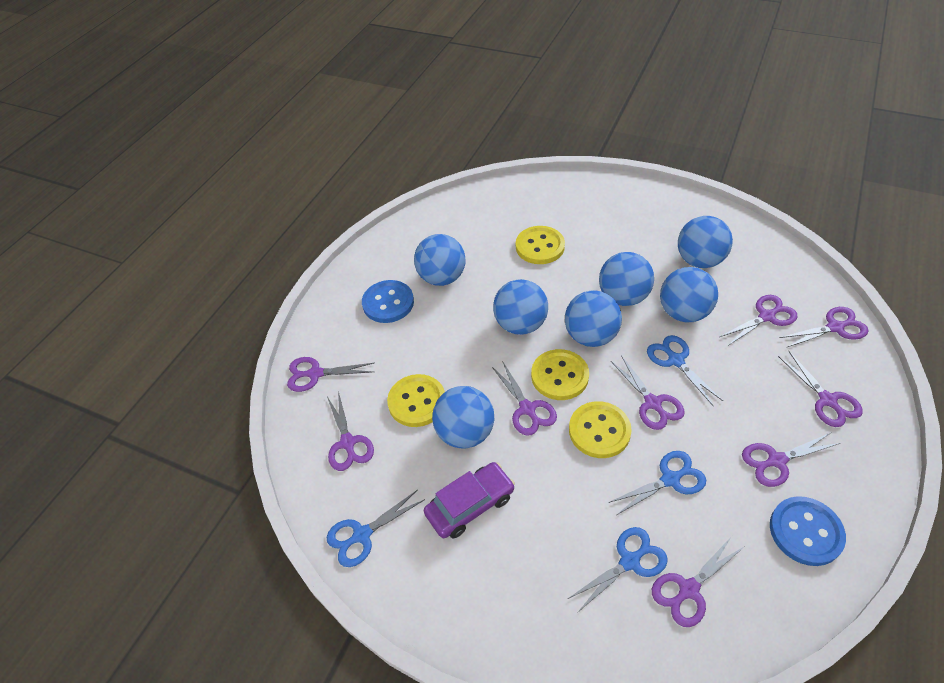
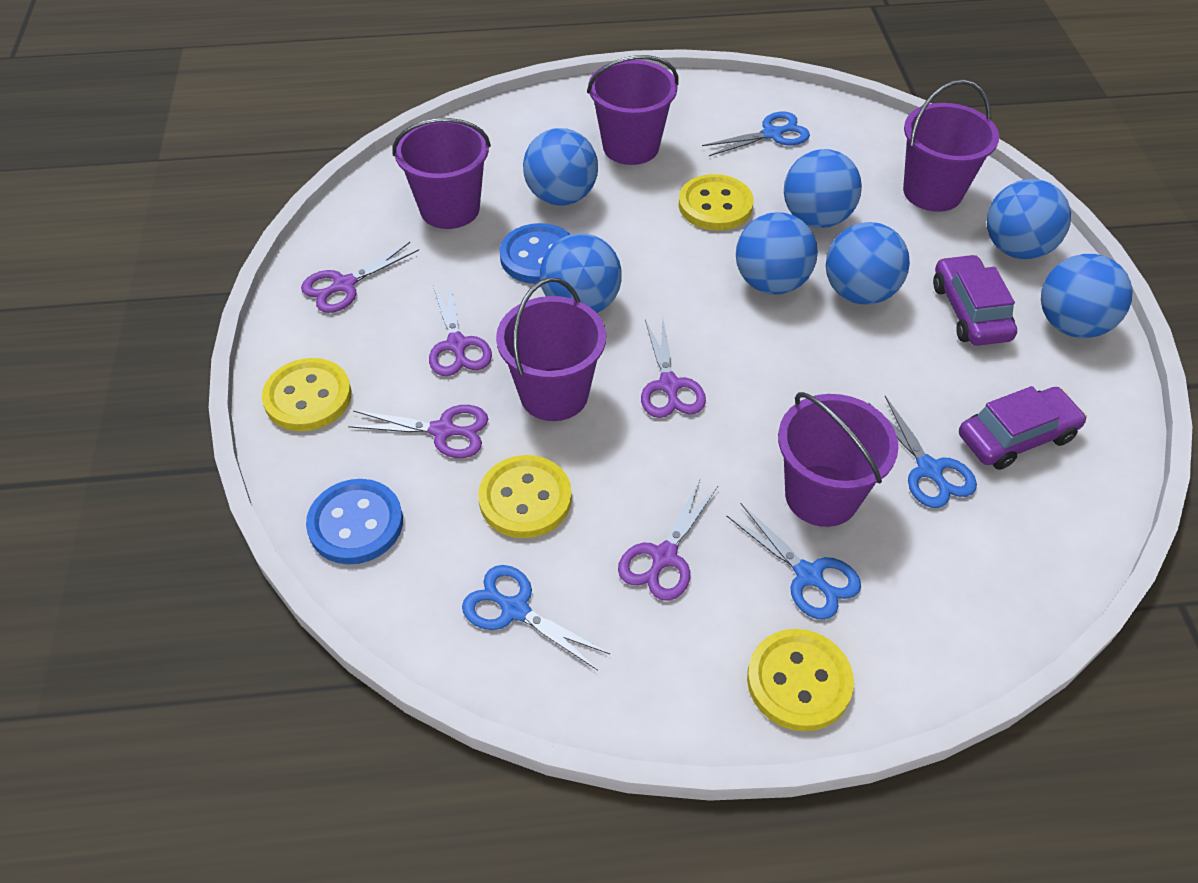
purple bucket: 0 -> 5
purple car: 1 -> 2
purple scissors: 9 -> 5

